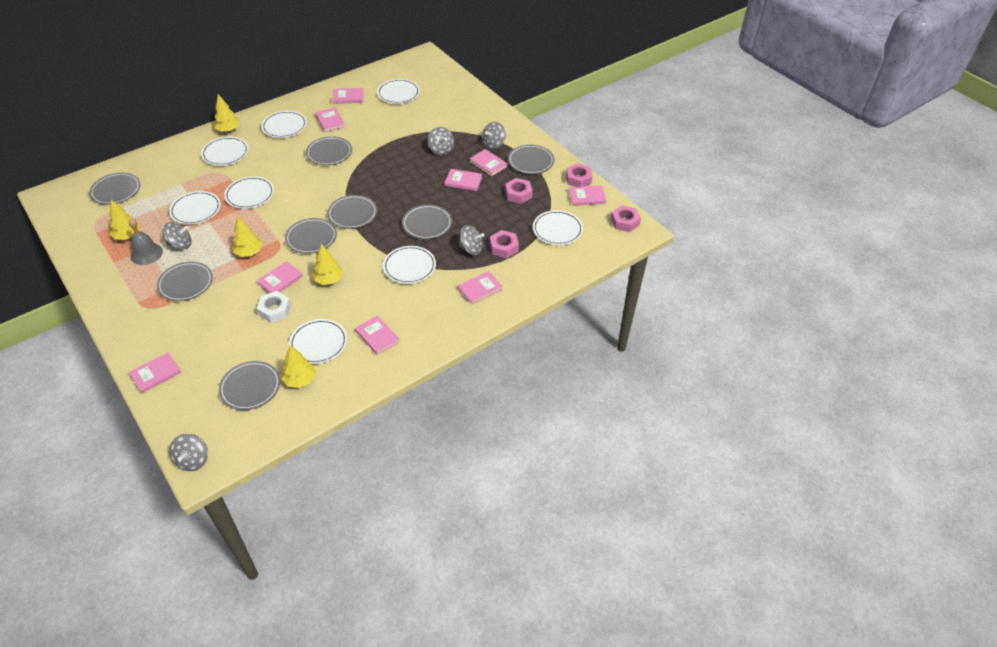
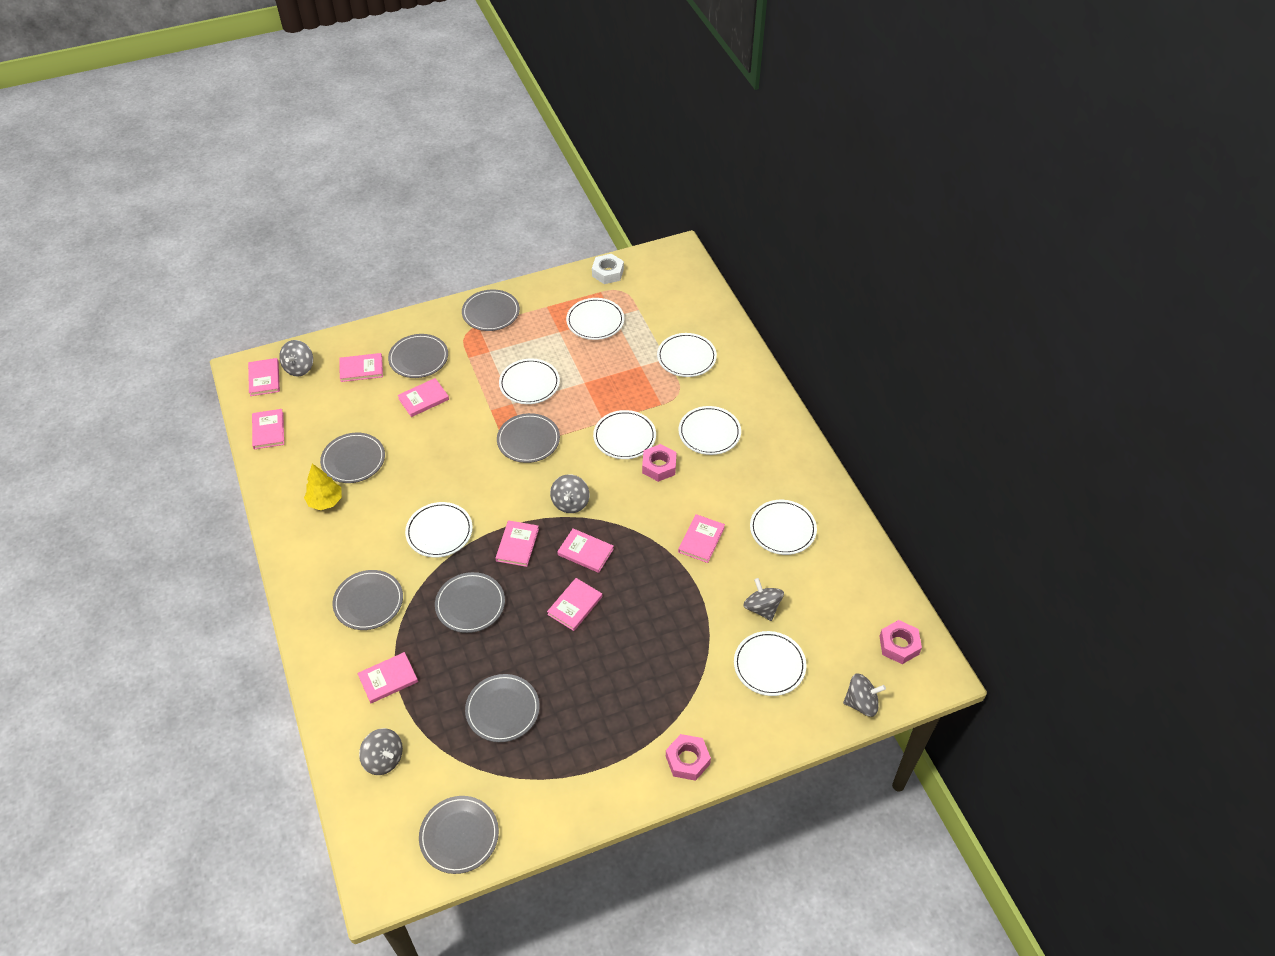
grey bell: 1 -> 0
pink nut: 4 -> 3
yellow tree: 5 -> 1

